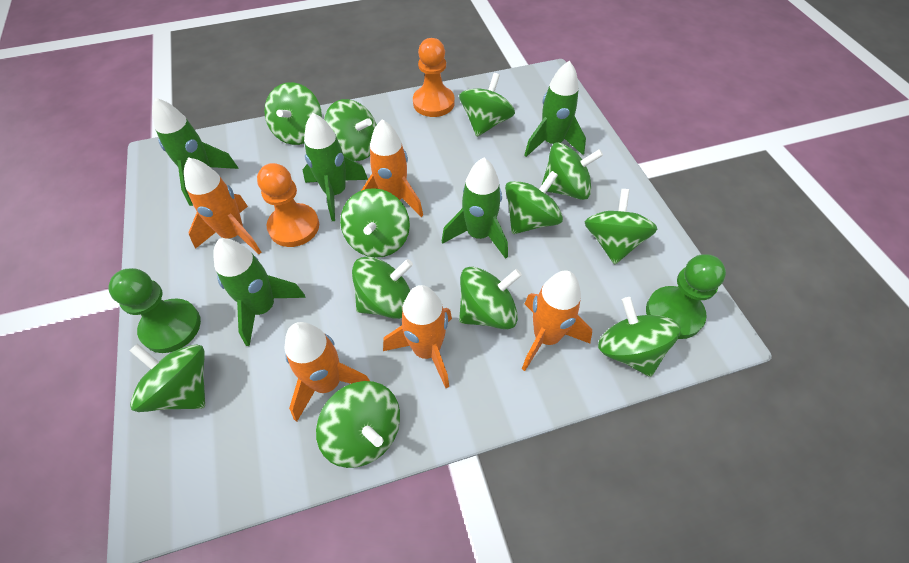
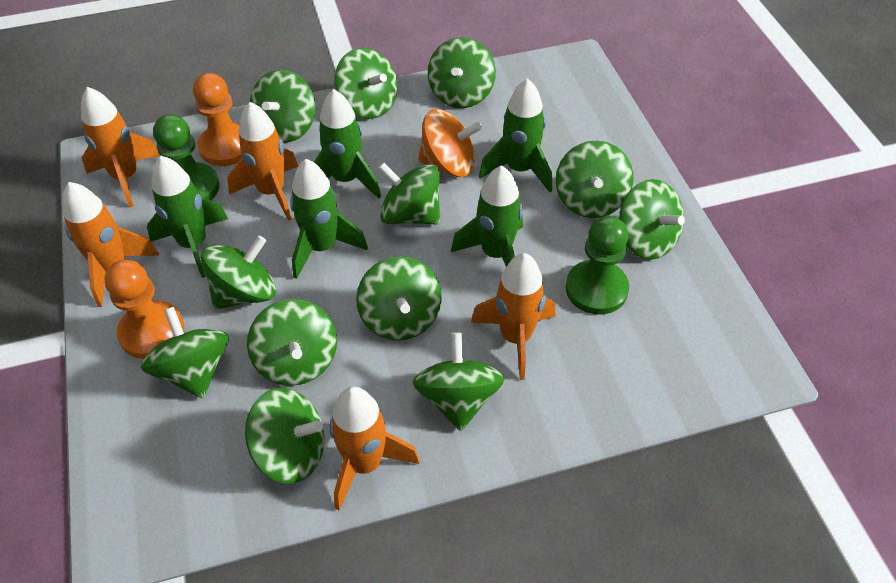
orange spinning top: 0 -> 1

